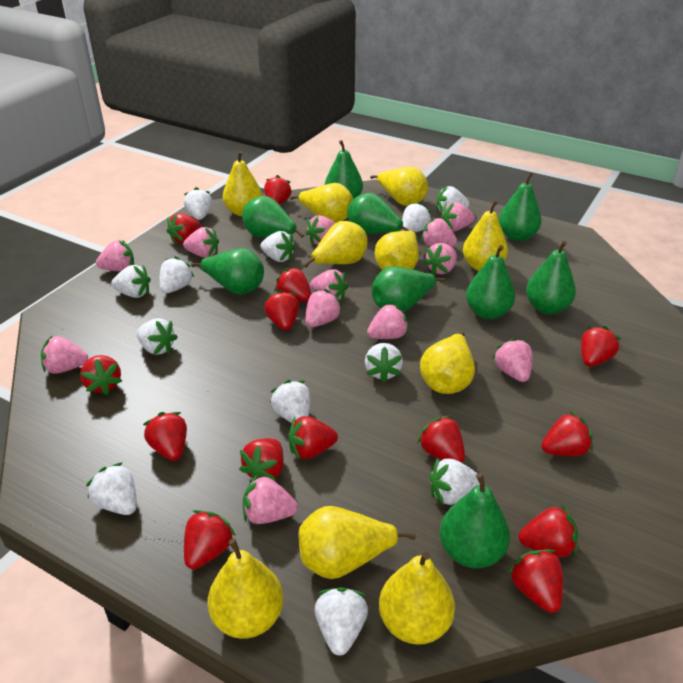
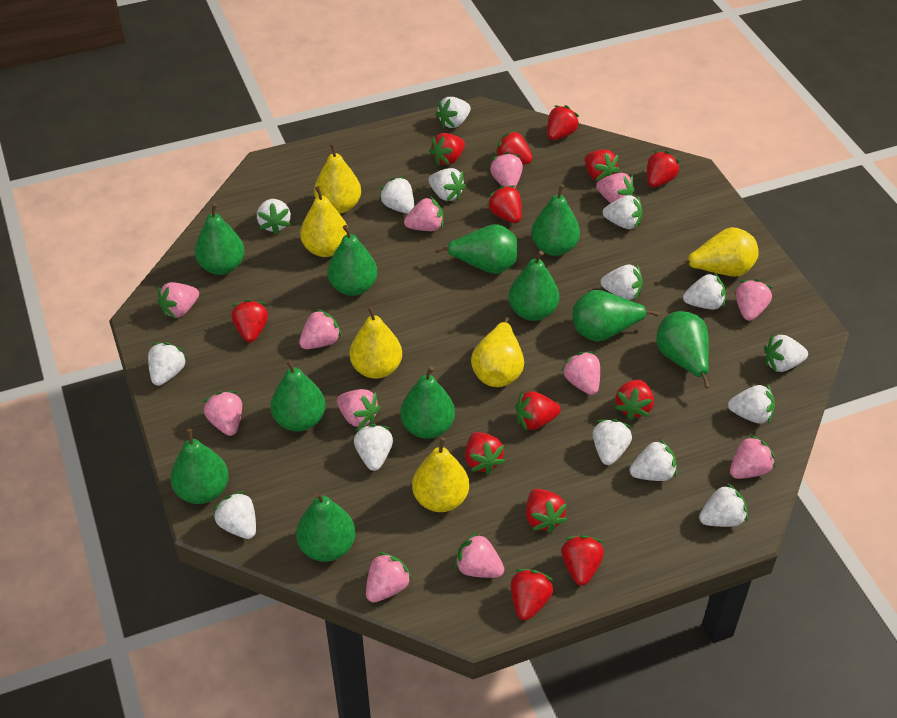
green pear: 9 -> 11
red strawberry: 14 -> 13
white strawberry: 12 -> 15
yellow pear: 10 -> 6

